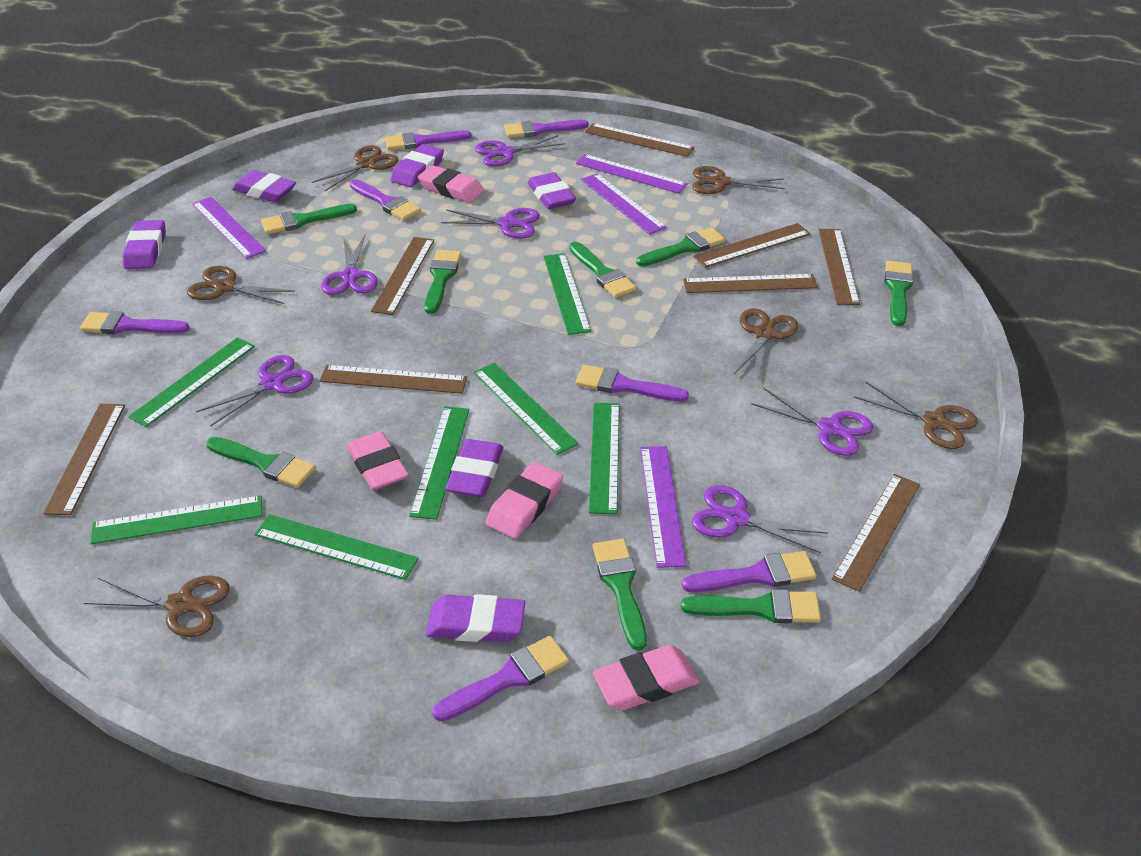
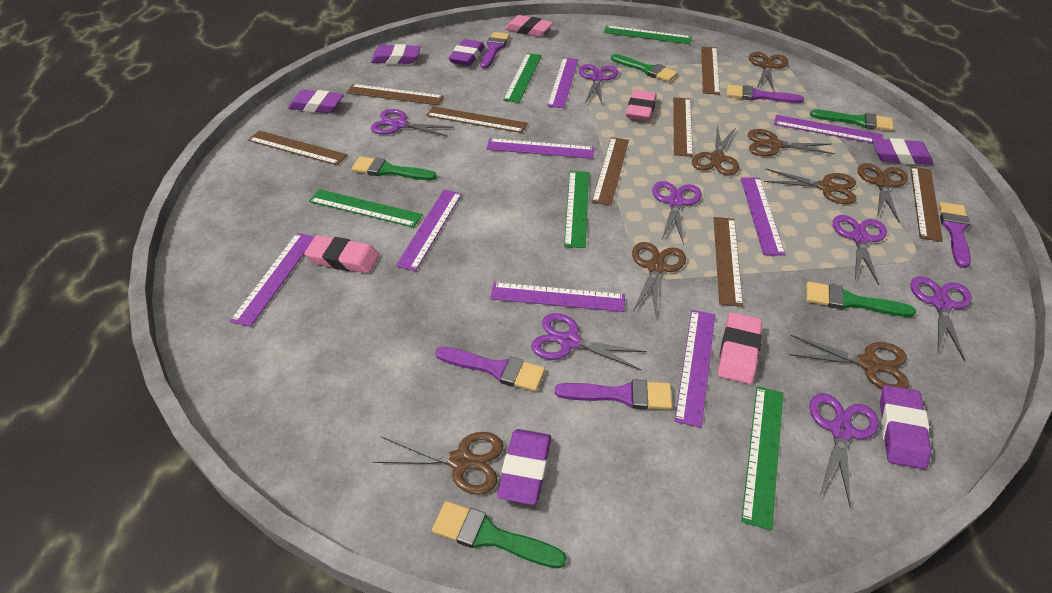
brown scissors: 6 -> 8
green brush: 8 -> 5
green ruler: 7 -> 5
purple brush: 7 -> 5
purple ruler: 4 -> 8
purple scissors: 6 -> 7

